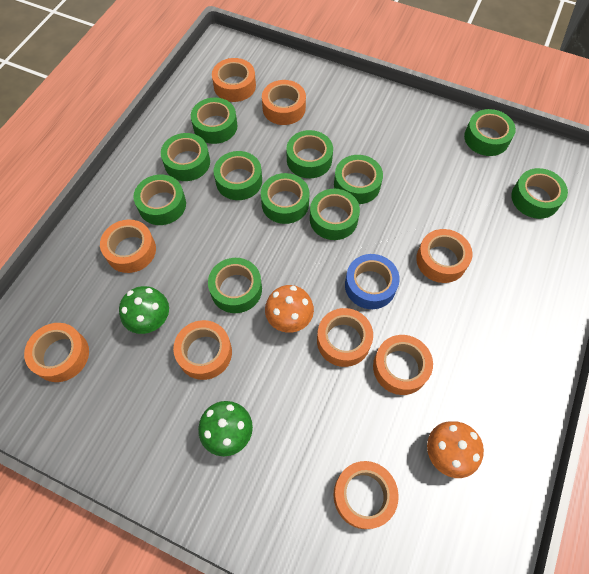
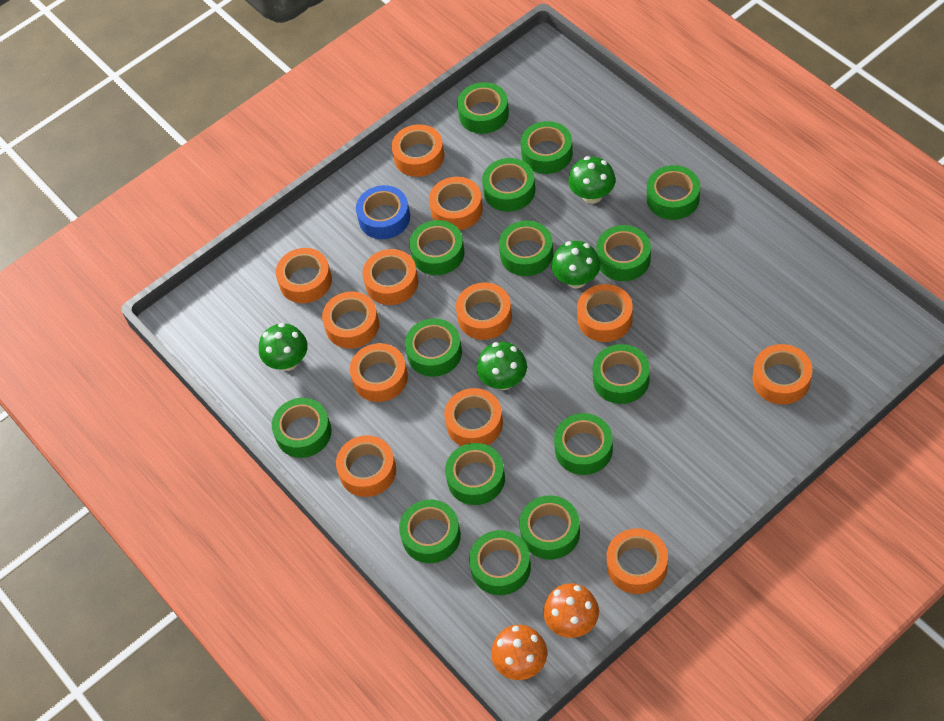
green mushroom: 2 -> 4
green tape: 11 -> 15
orange tape: 9 -> 12

